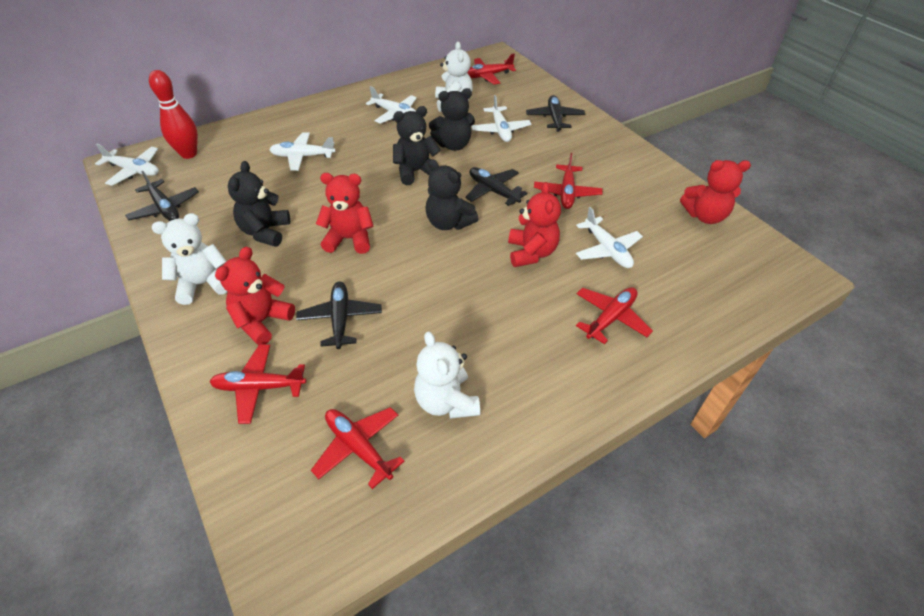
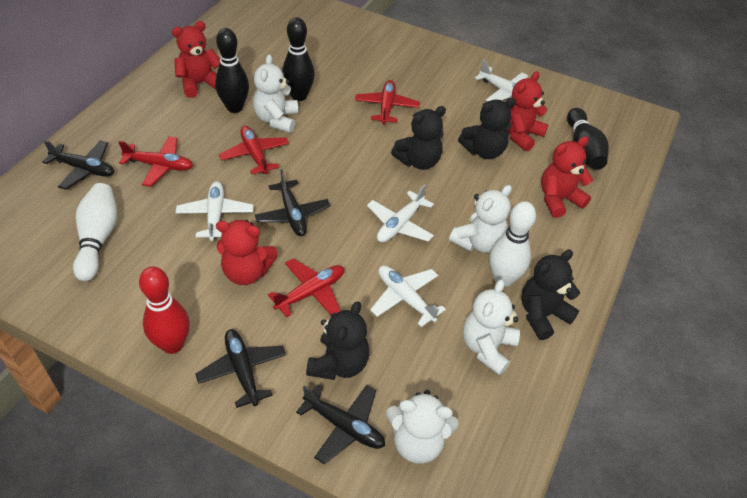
black bowling pin: 0 -> 3
red plane: 5 -> 4
white bowling pin: 0 -> 2
white plane: 5 -> 4
white teddy bear: 3 -> 4

